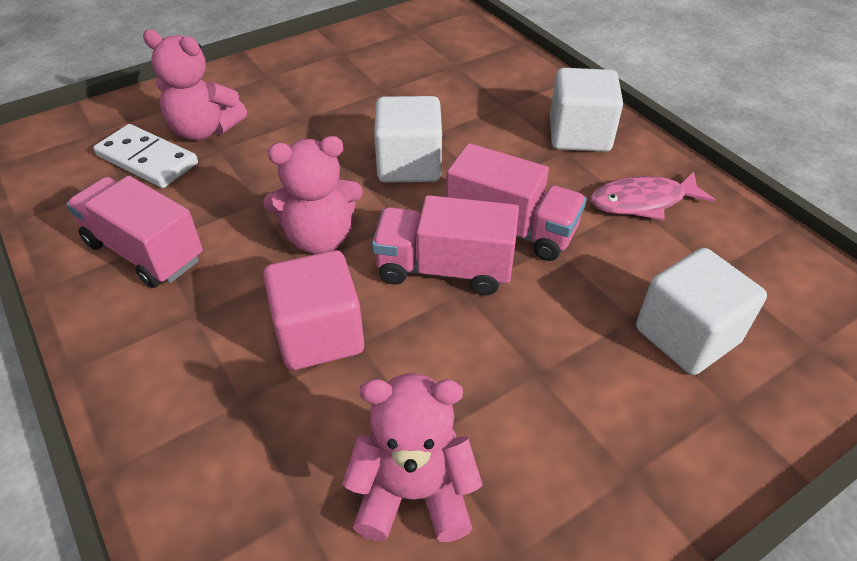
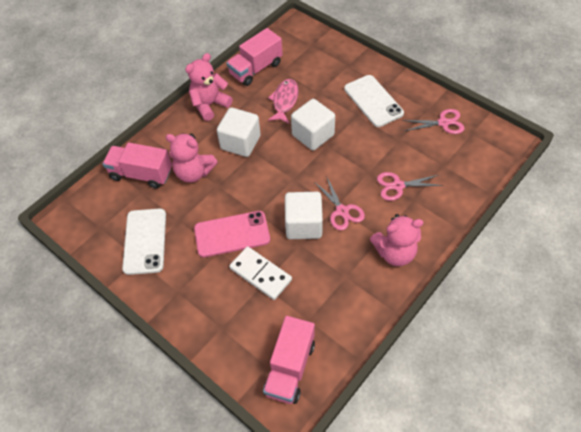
pink cube: 1 -> 0
pink phone: 0 -> 1
pink scissors: 0 -> 3
white phone: 0 -> 2

